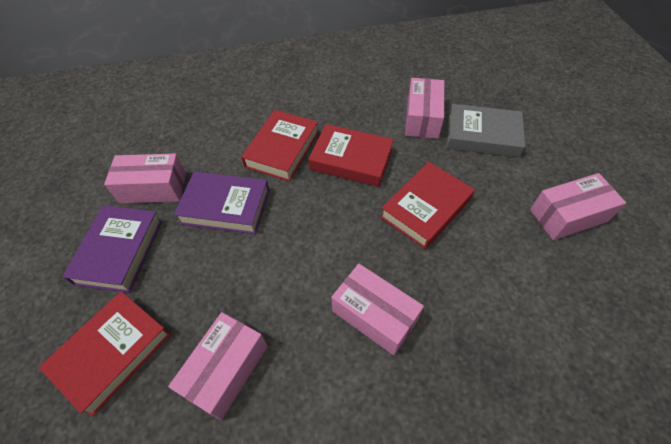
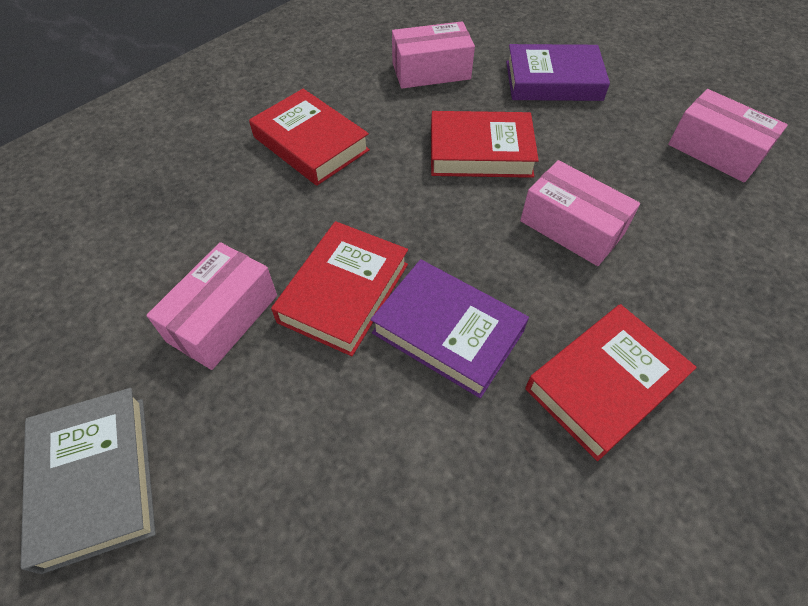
pink box: 5 -> 4

